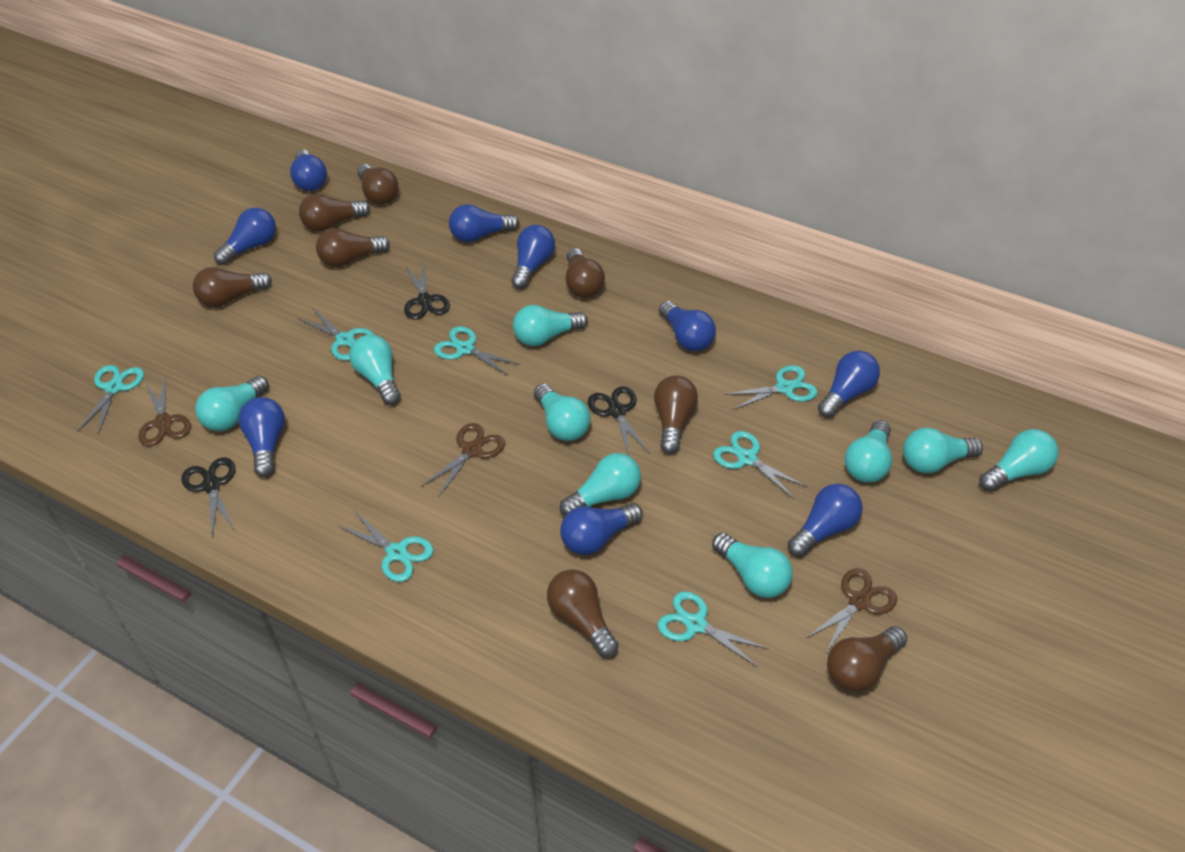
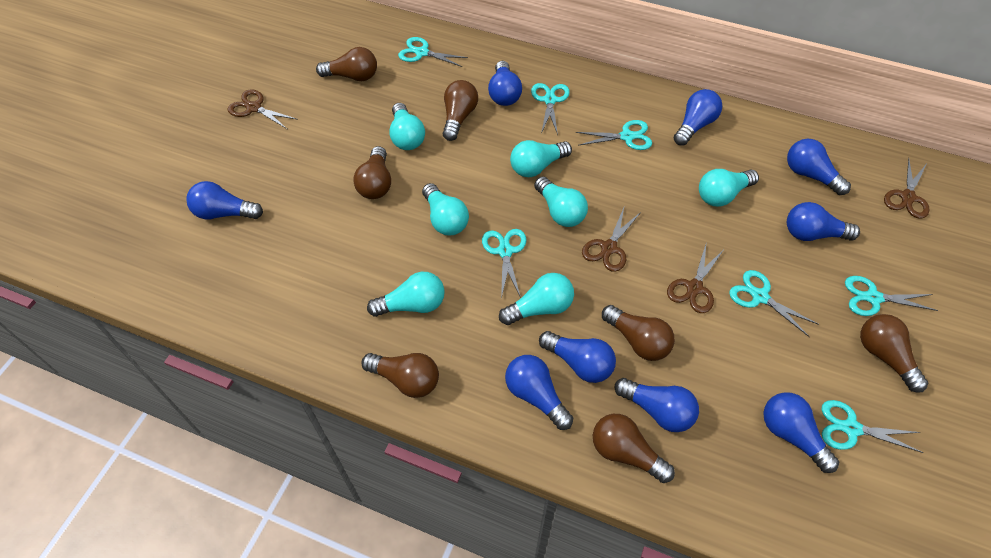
black scissors: 3 -> 0
brown light bulb: 8 -> 7
brown scissors: 3 -> 4
turquoise light bulb: 9 -> 7

